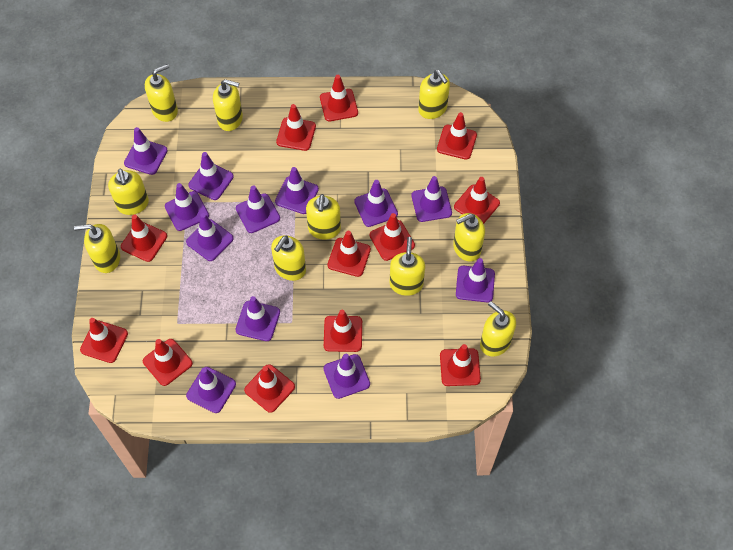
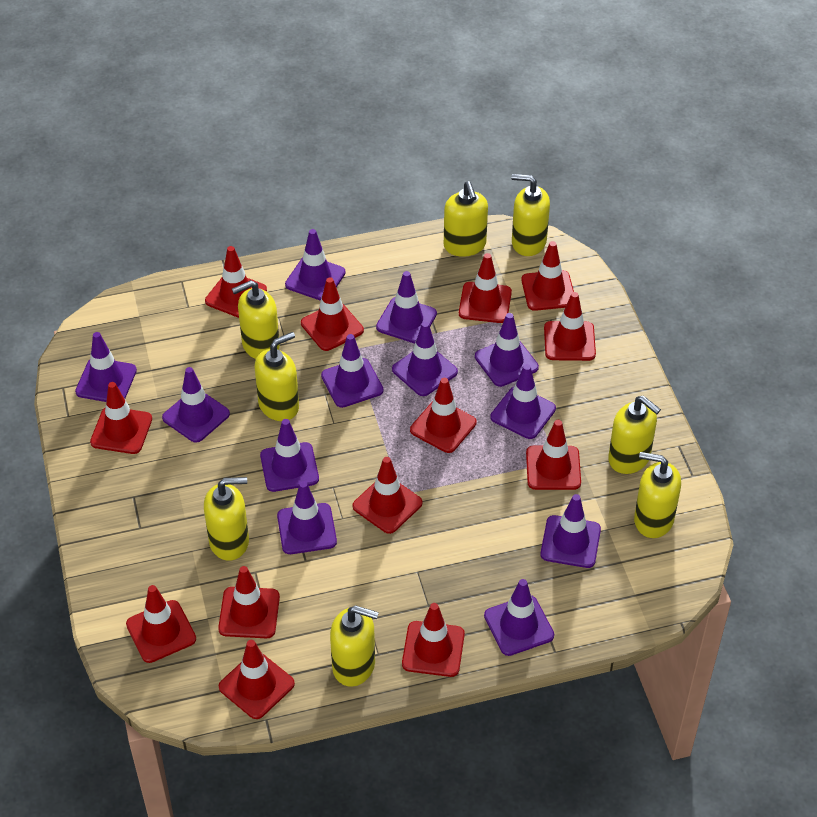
red traffic cone: 12 -> 13
yellow soap dispenser: 10 -> 8

